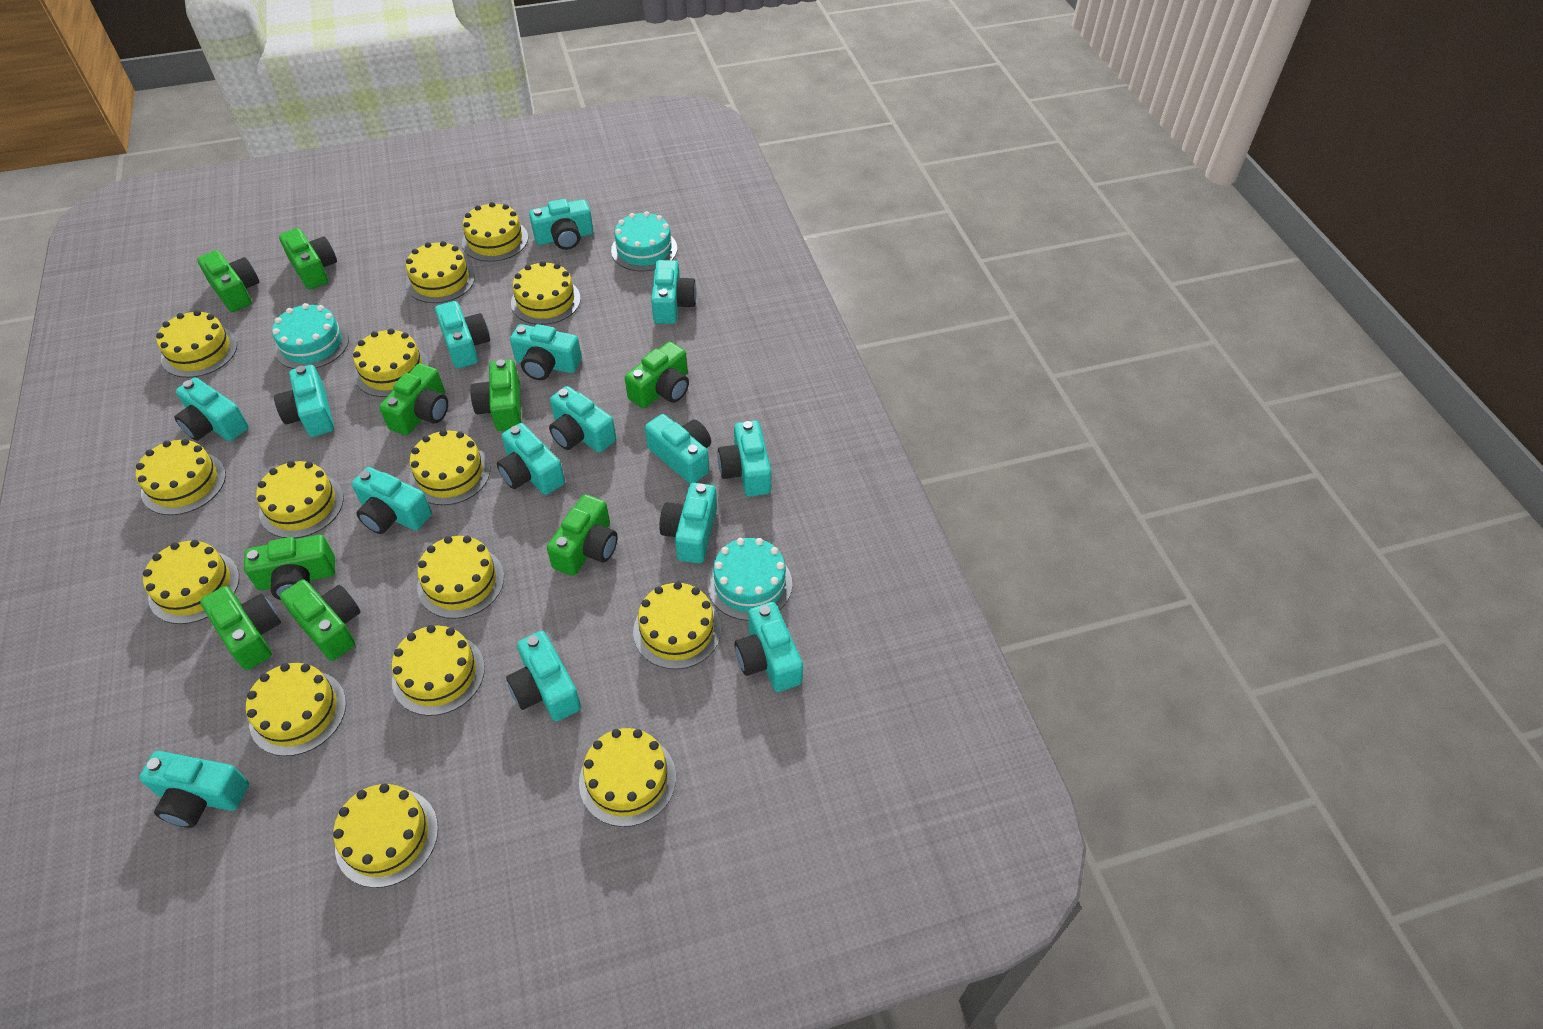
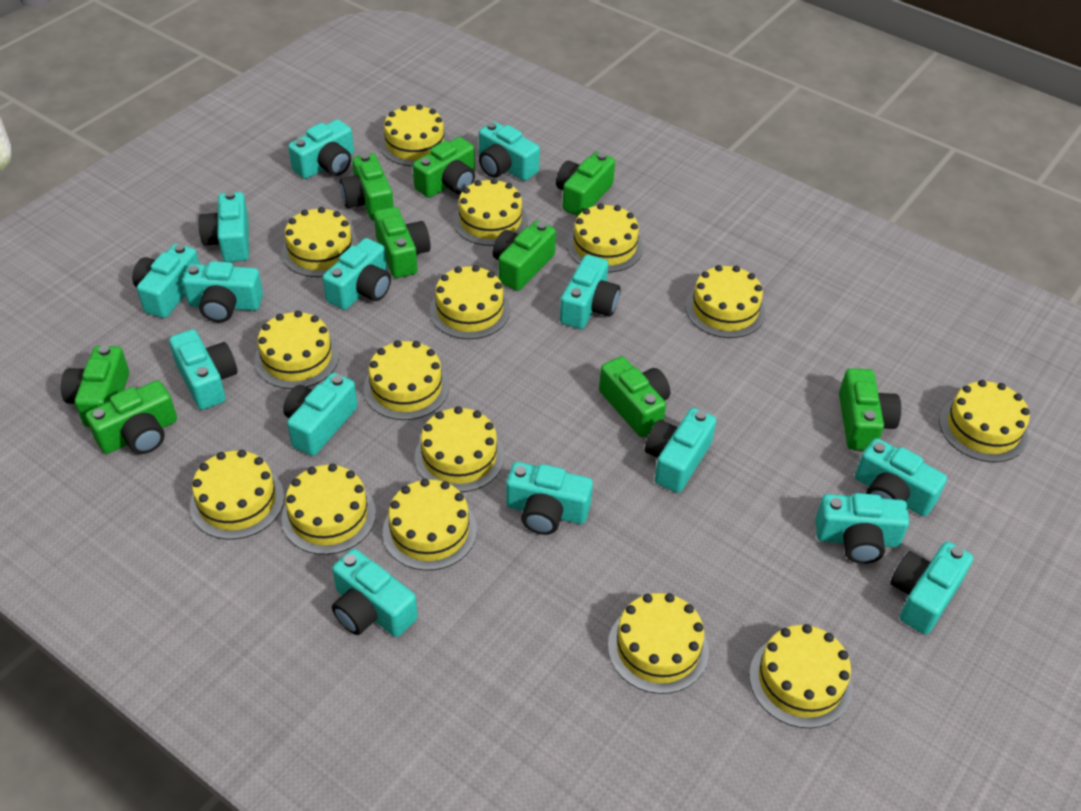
turquoise cake: 3 -> 0

